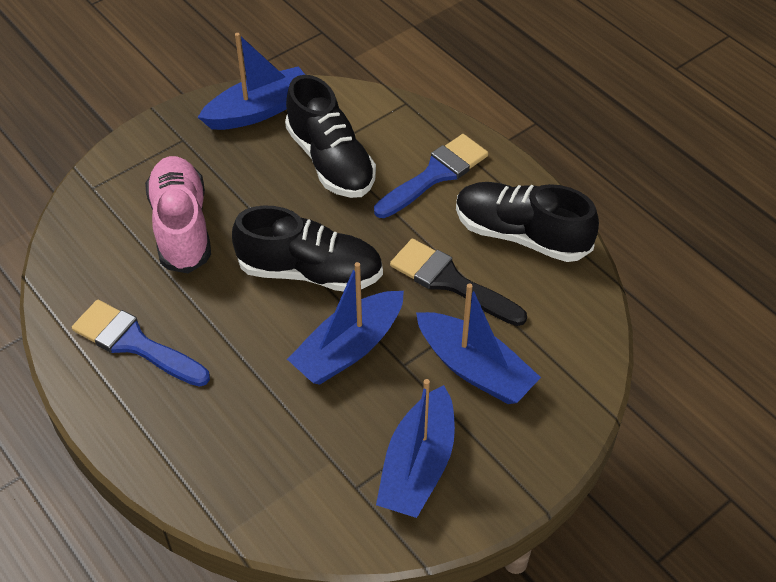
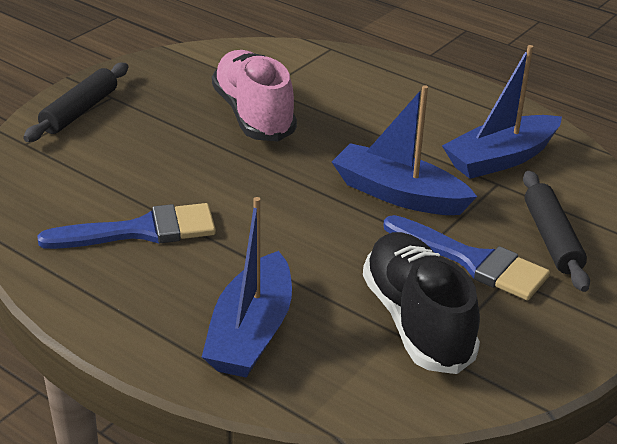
black brush: 1 -> 0
black rolling pin: 0 -> 2
black shoe: 3 -> 1
blue boat: 4 -> 3

